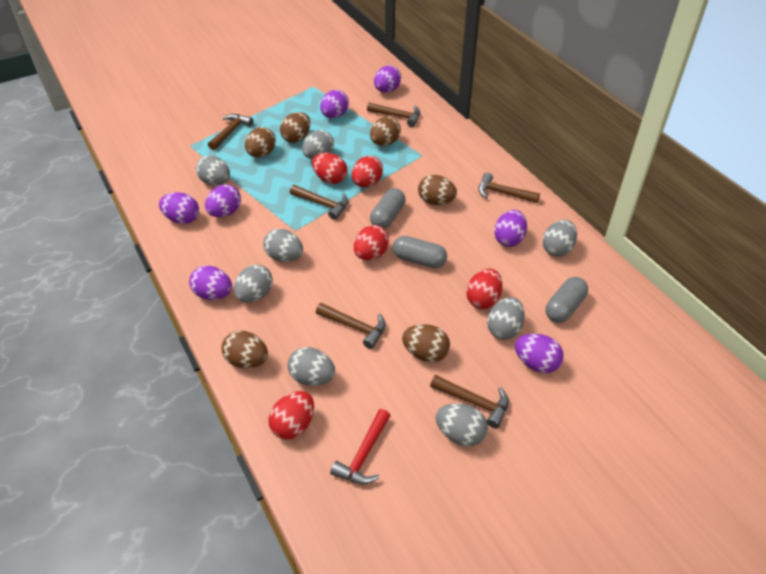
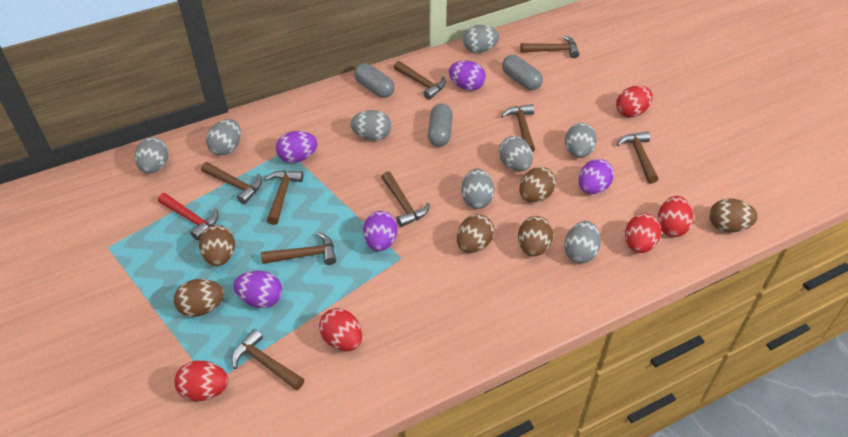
brown hammer: 6 -> 9
purple egg: 7 -> 5

